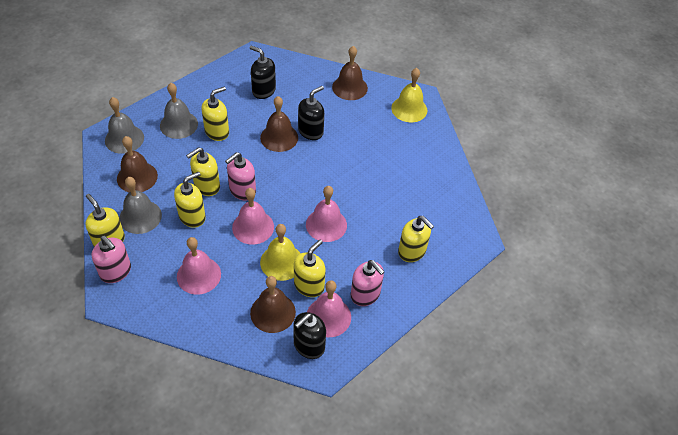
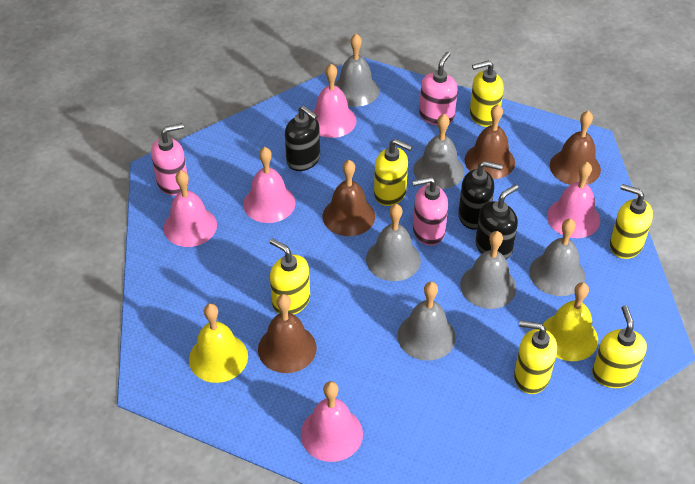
grey bell: 3 -> 6
pink bell: 4 -> 5

